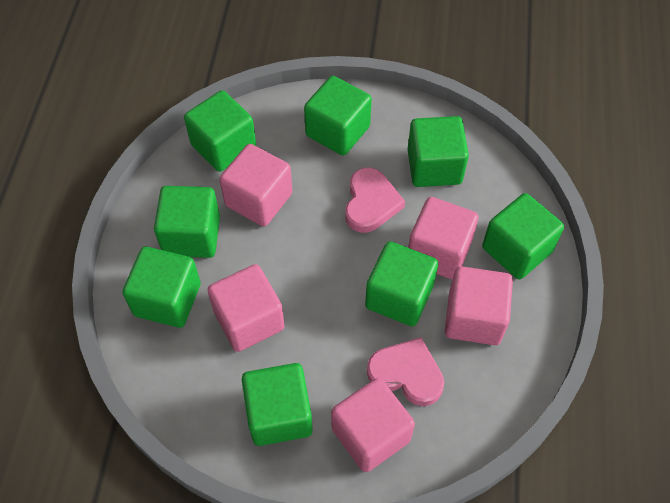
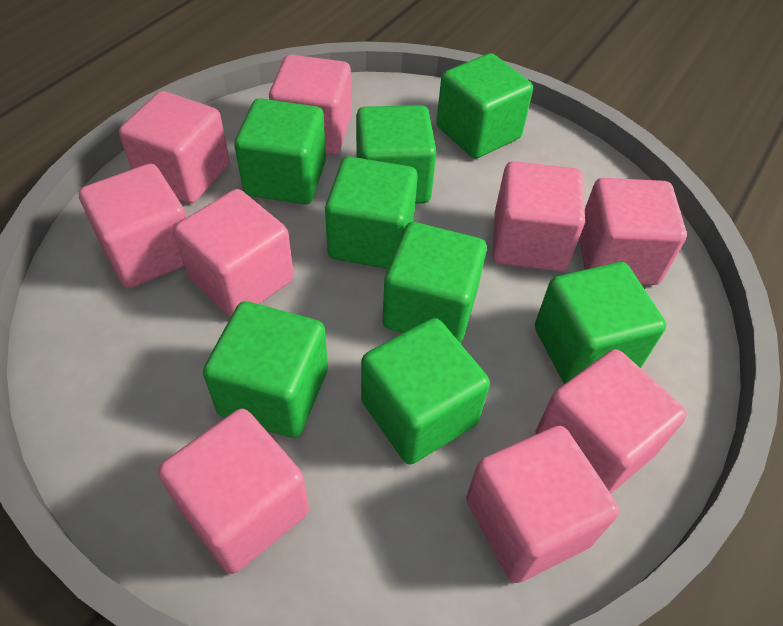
pink cube: 5 -> 9
pink heart: 2 -> 0

